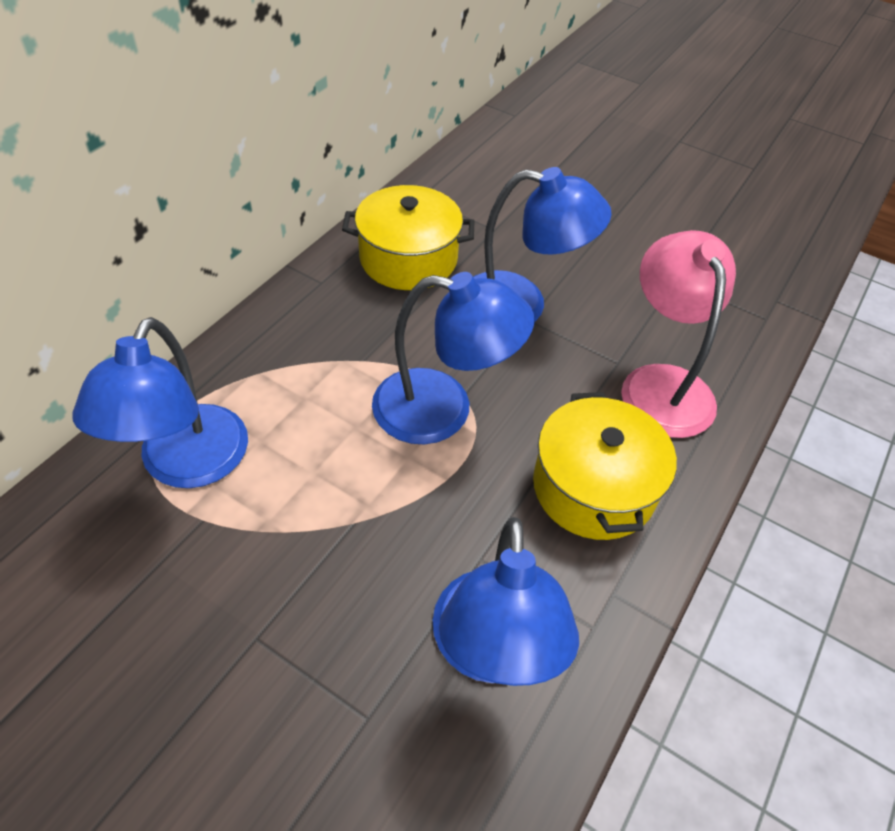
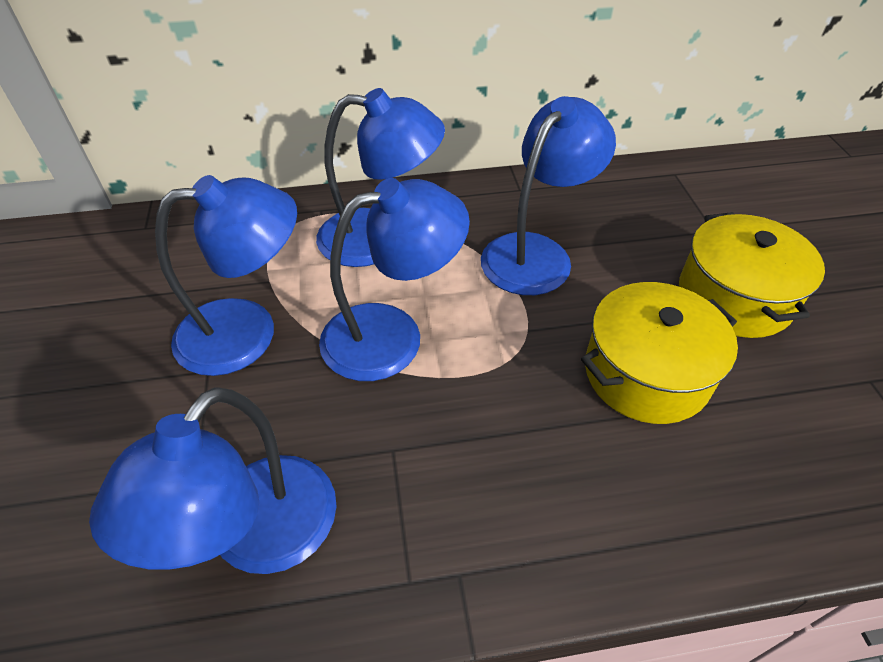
blue lamp: 4 -> 5
pink lamp: 1 -> 0

